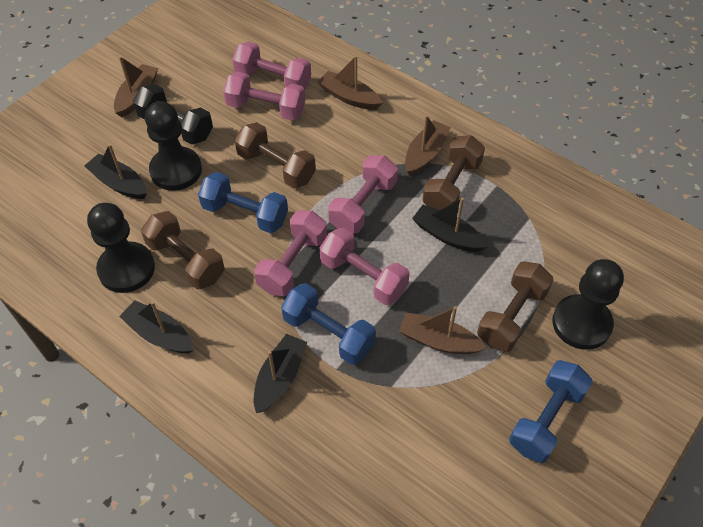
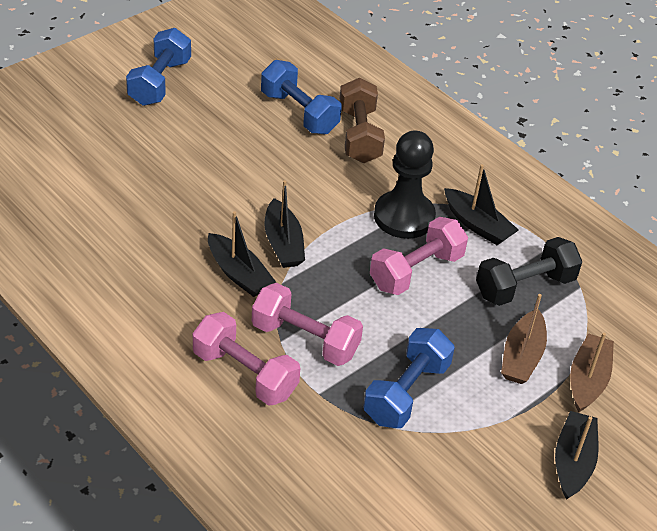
black pawn: 3 -> 1
brown boat: 4 -> 2
brown dumbbell: 4 -> 1
pink dumbbell: 5 -> 3

